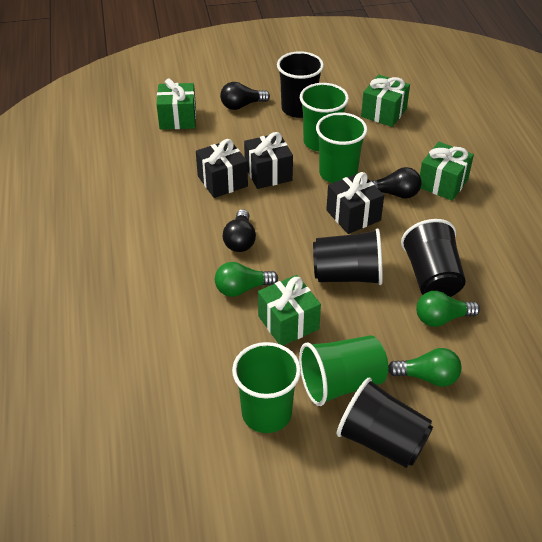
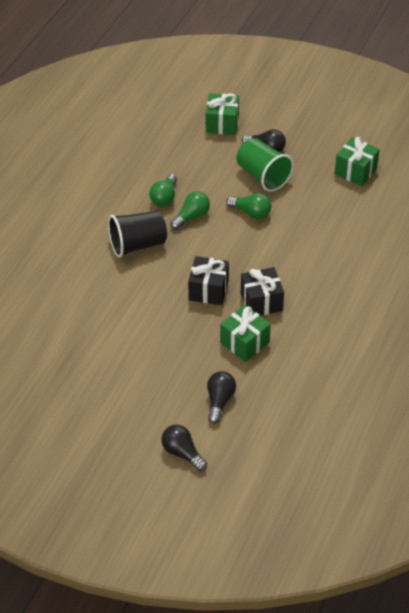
black cup: 4 -> 1
black gift: 3 -> 2
green cup: 4 -> 1
green gift: 4 -> 3

